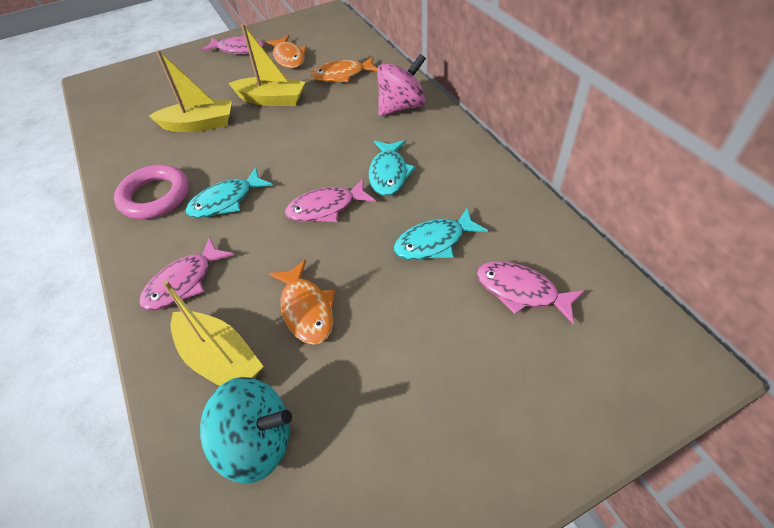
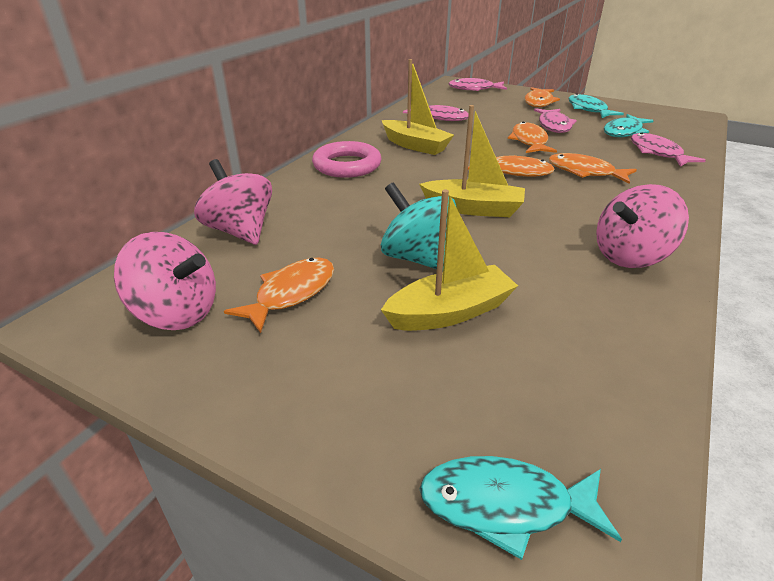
orange fish: 3 -> 5
pink spinning top: 1 -> 3

